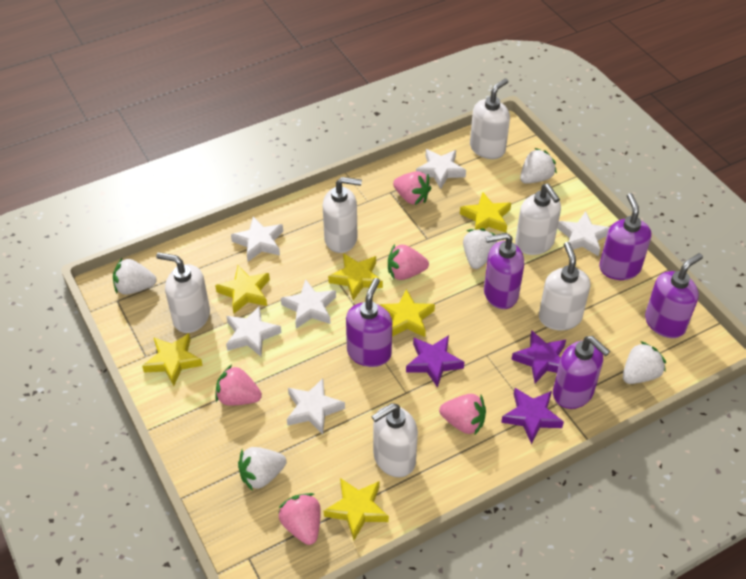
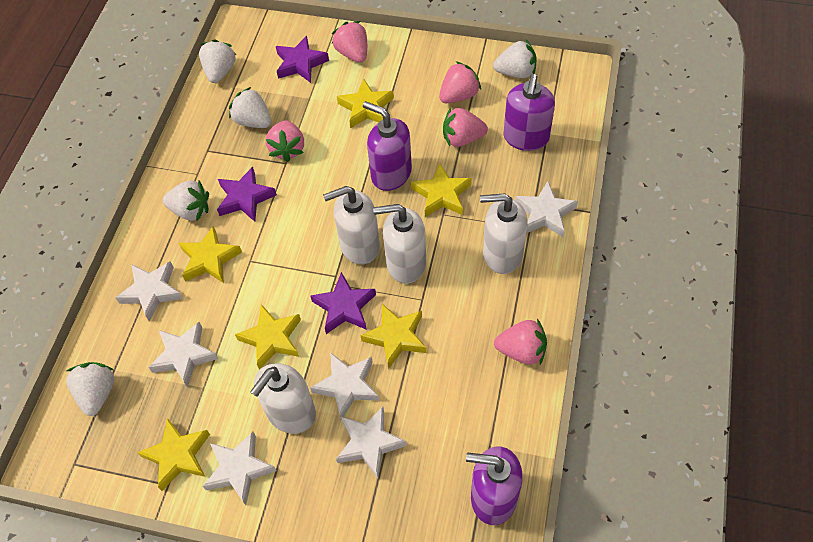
purple soap dispenser: 5 -> 3
white soap dispenser: 6 -> 4

